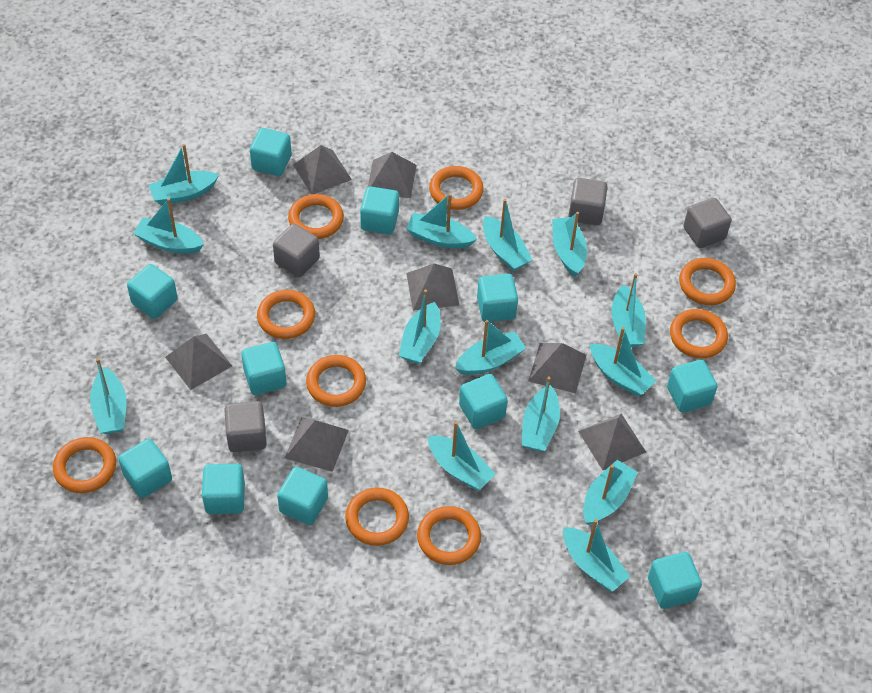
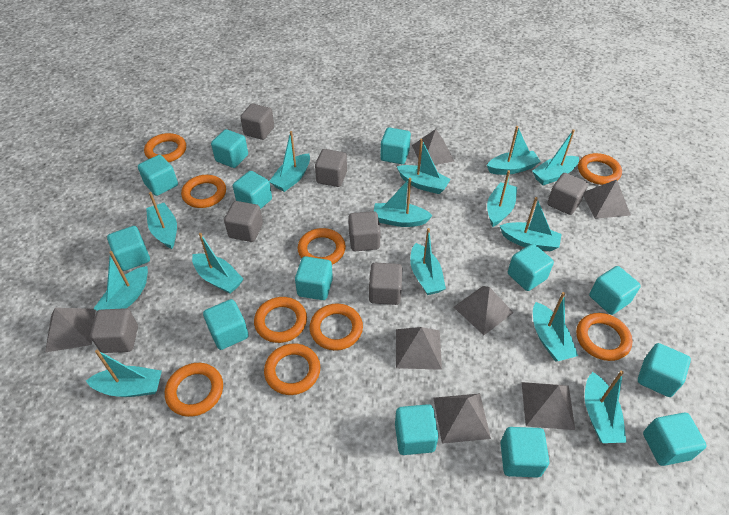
grey cube: 4 -> 7
turquoise cube: 11 -> 13

